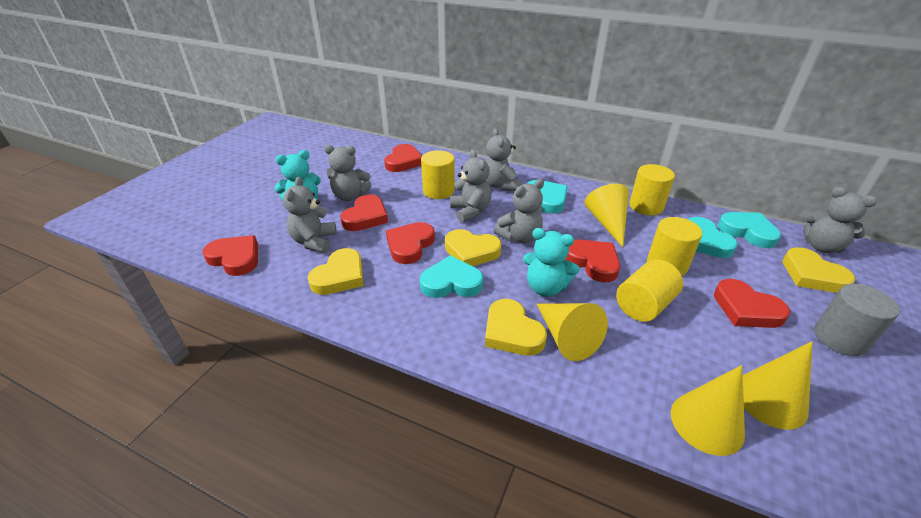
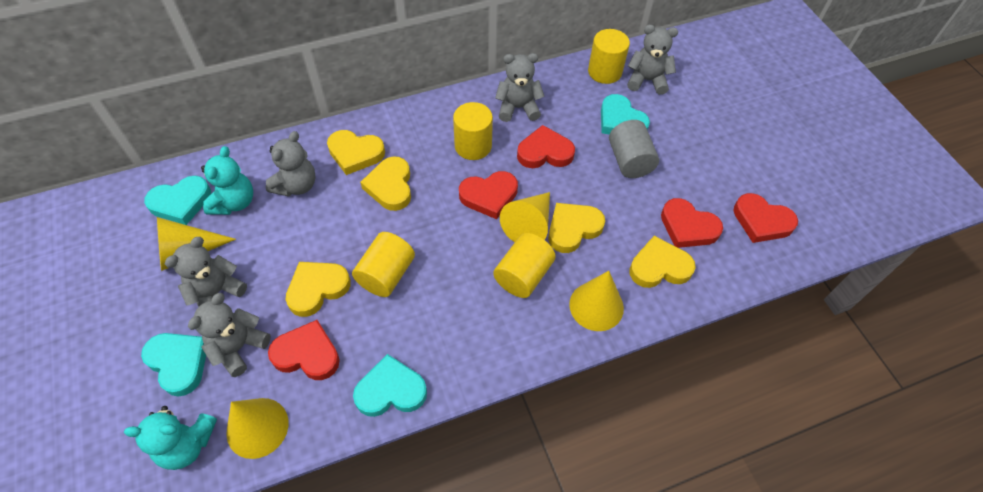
grey teddy bear: 6 -> 5
red heart: 6 -> 5
yellow heart: 4 -> 5

